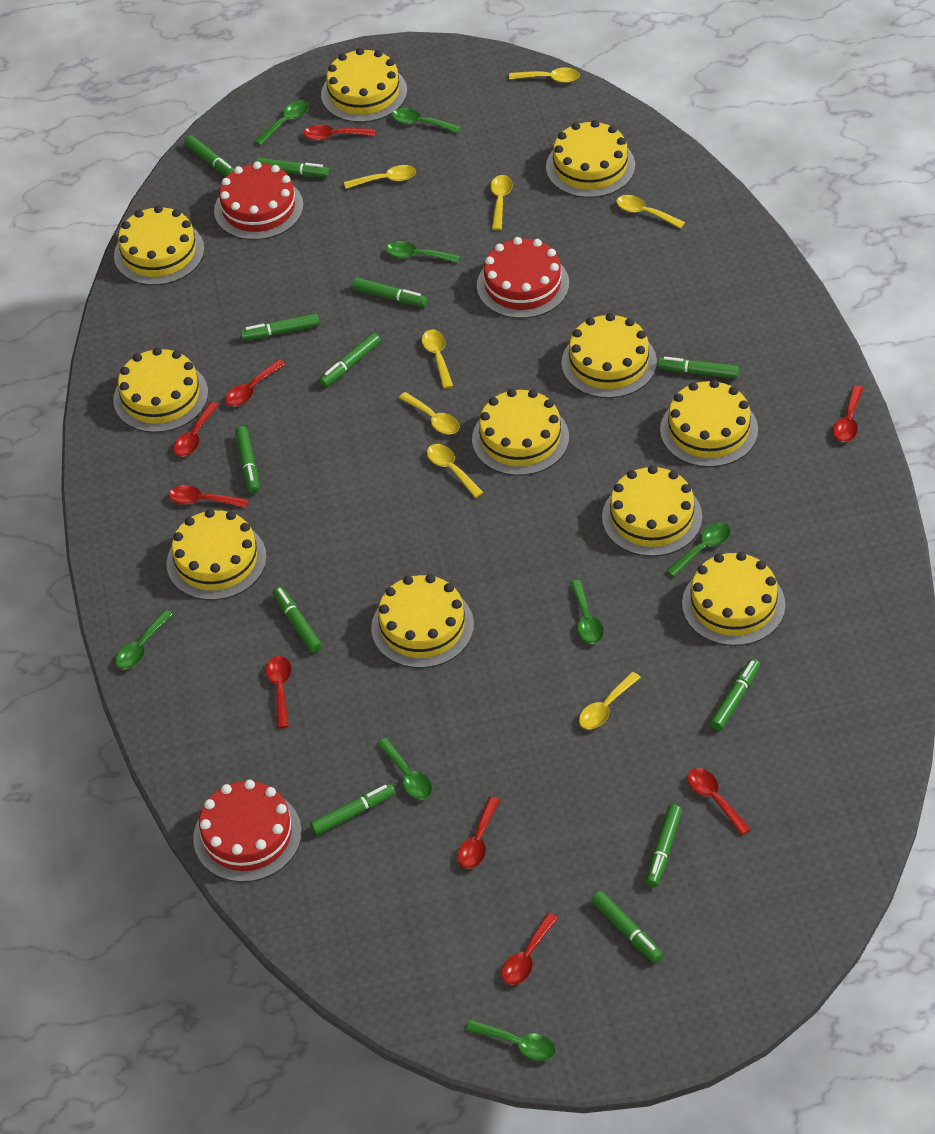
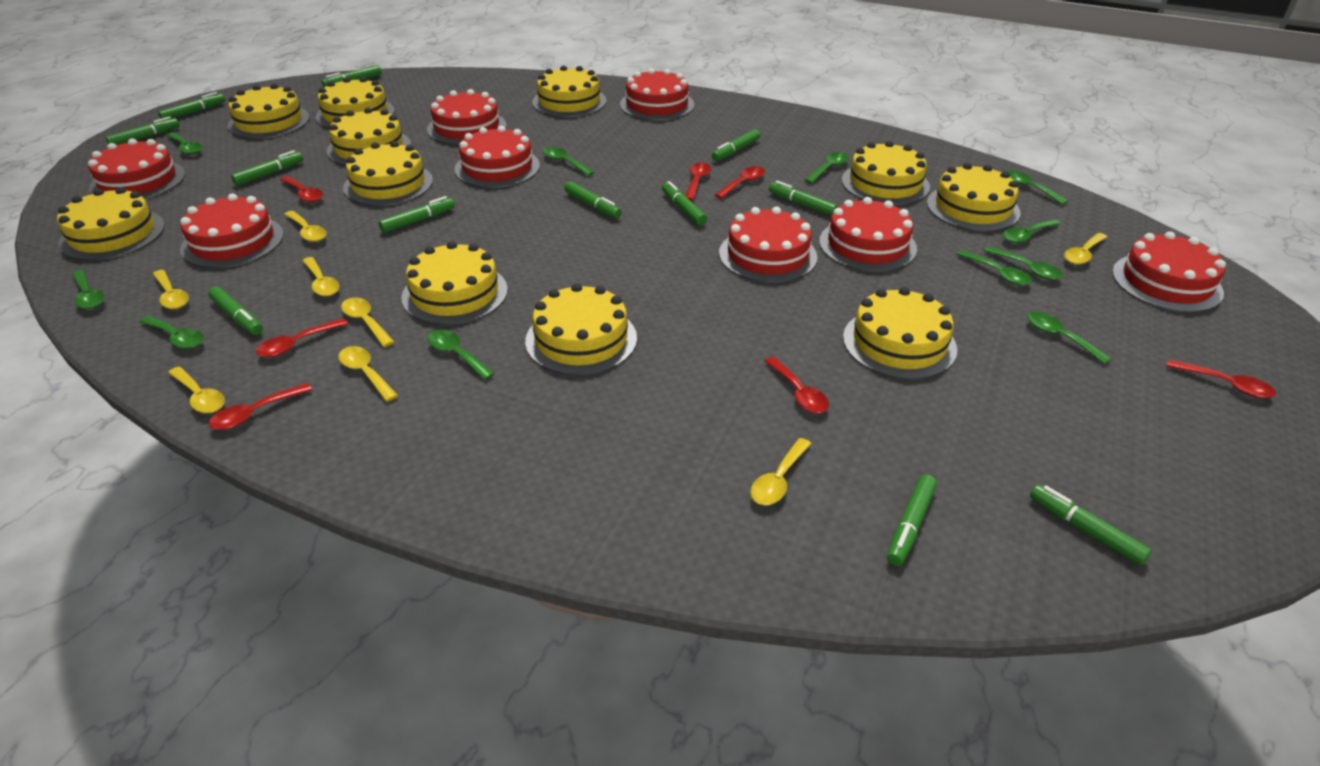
green spoon: 8 -> 11
red cake: 3 -> 8
red spoon: 9 -> 7

